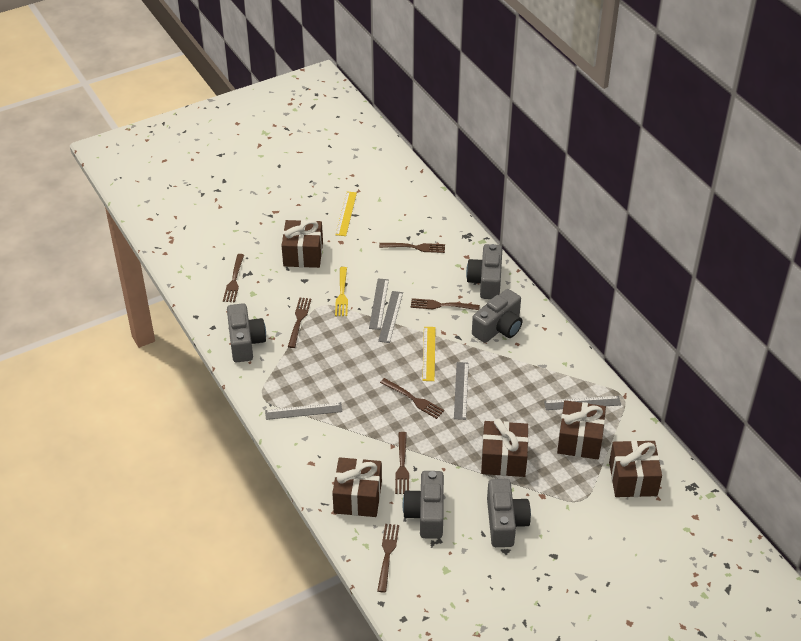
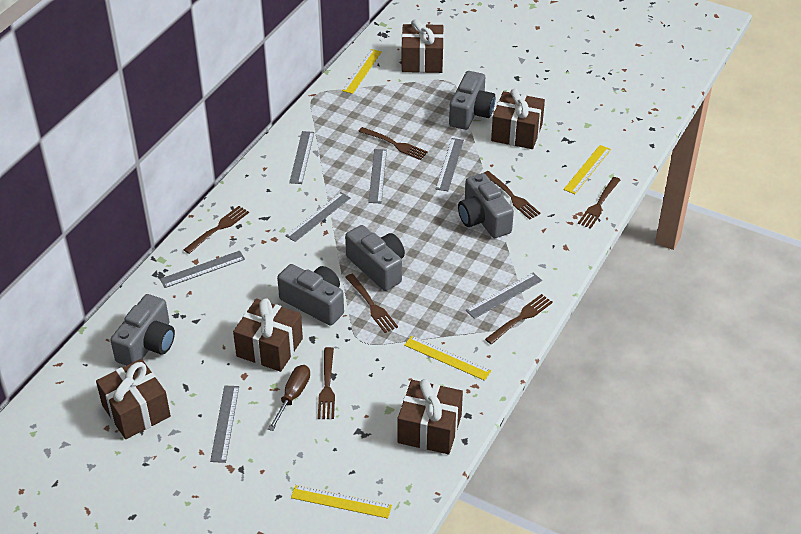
brown screwdriver: 0 -> 1
grey ruler: 5 -> 7
yellow fork: 1 -> 0
yellow ruler: 2 -> 4

